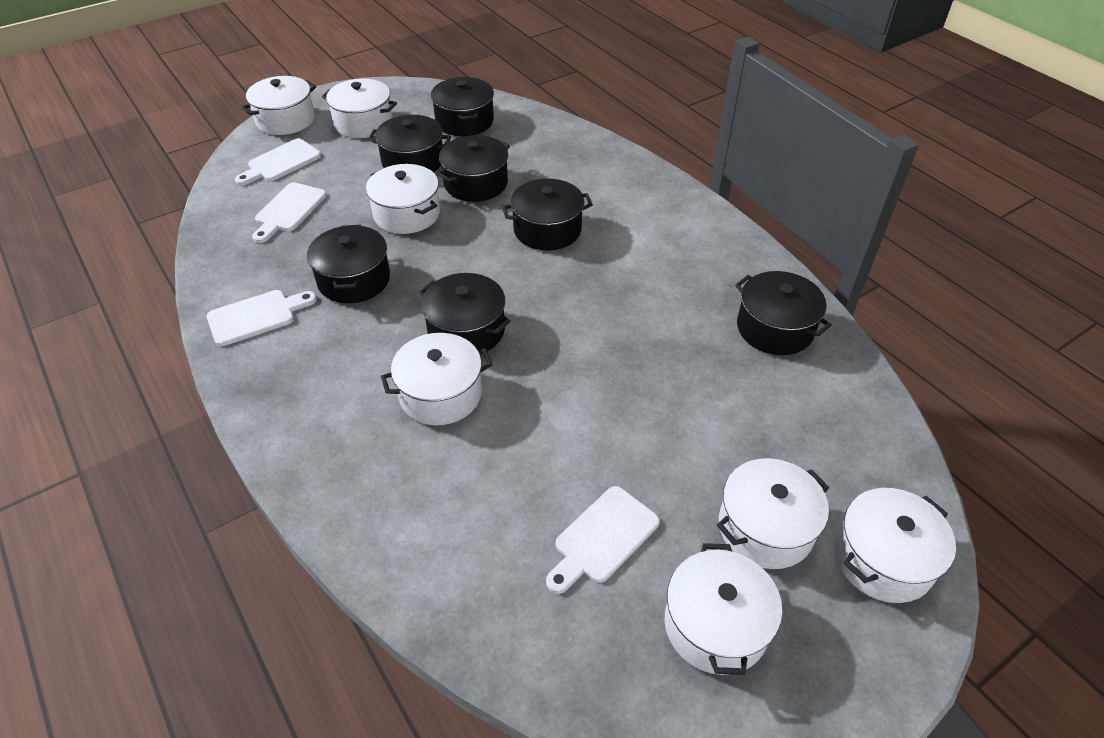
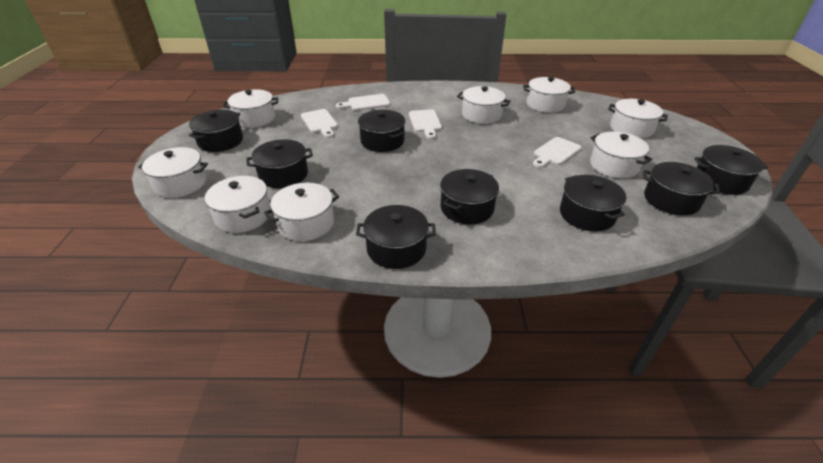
black pot: 7 -> 8
white pot: 7 -> 8

